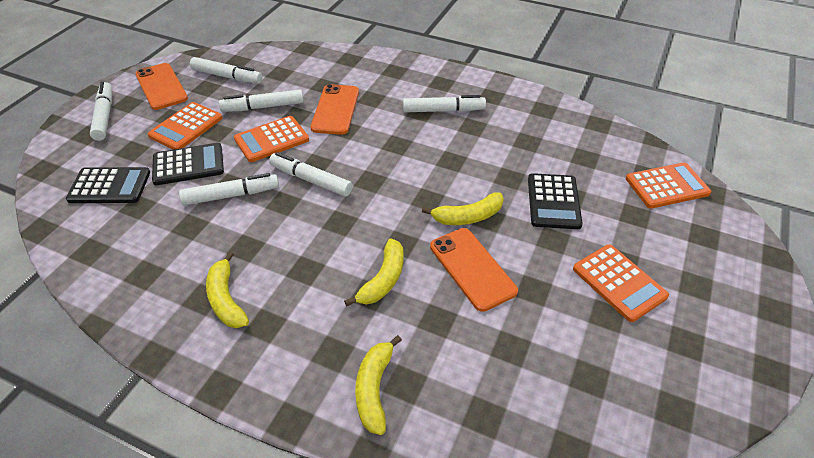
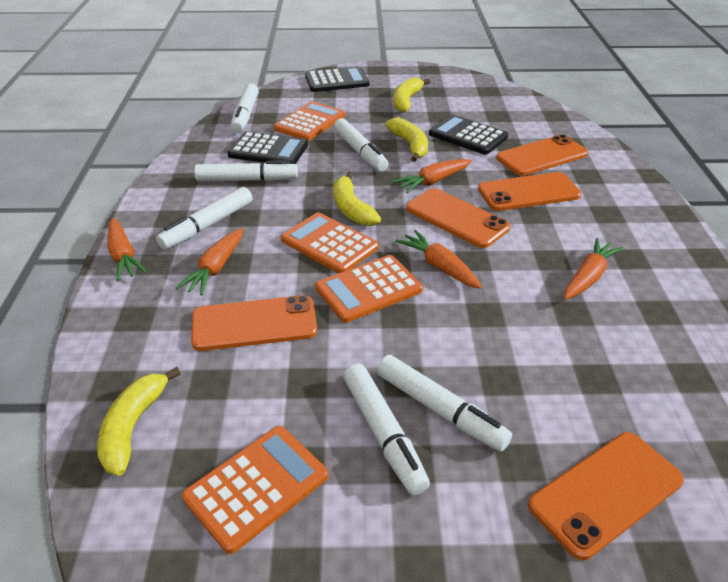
orange carrot: 0 -> 5
orange phone: 3 -> 5

